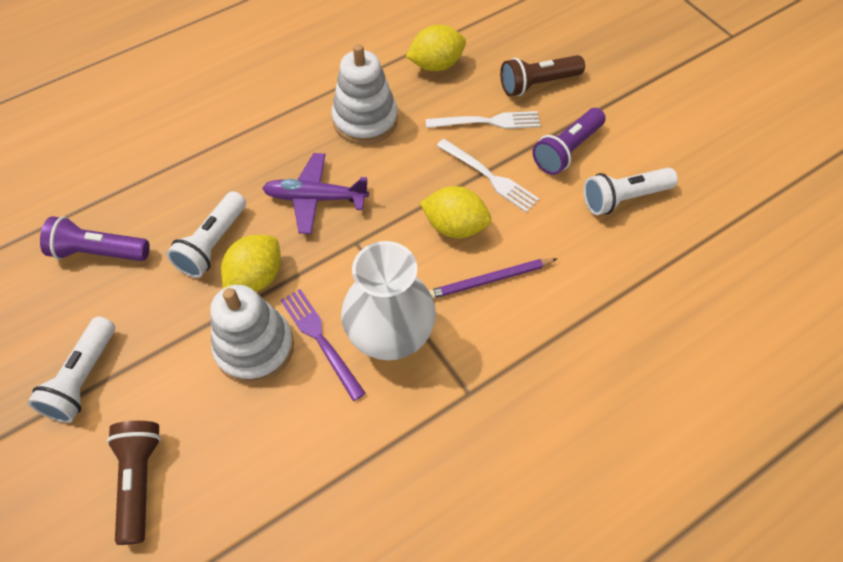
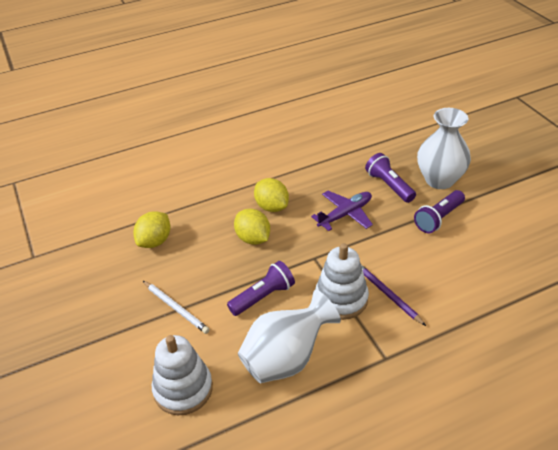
brown flashlight: 2 -> 0
purple flashlight: 2 -> 3
purple fork: 1 -> 0
white flashlight: 3 -> 0
white fork: 2 -> 0
white pencil: 0 -> 1
white vase: 1 -> 2

